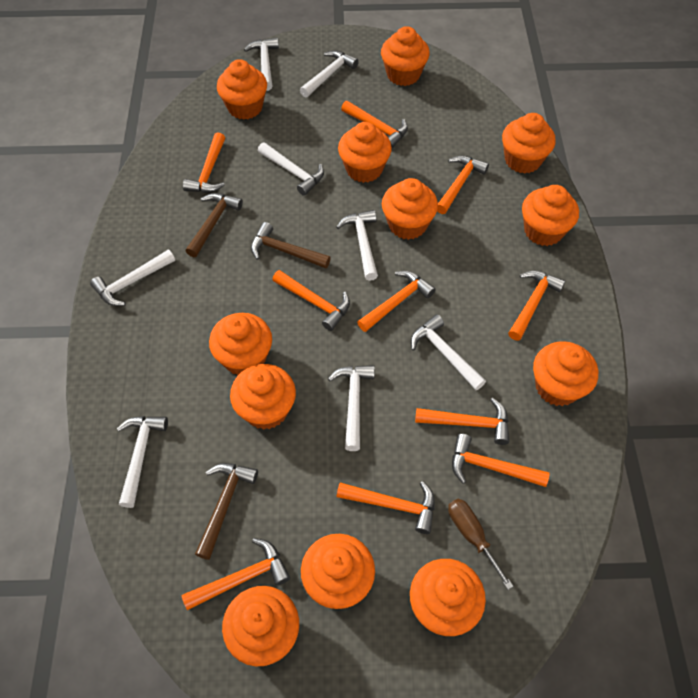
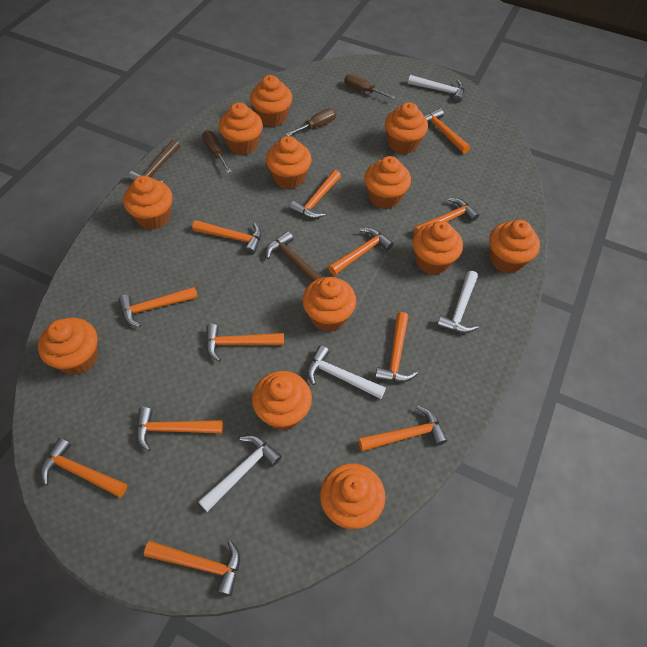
brown hammer: 3 -> 2
brown screwdriver: 1 -> 3
orange hammer: 10 -> 12
white hammer: 8 -> 4

